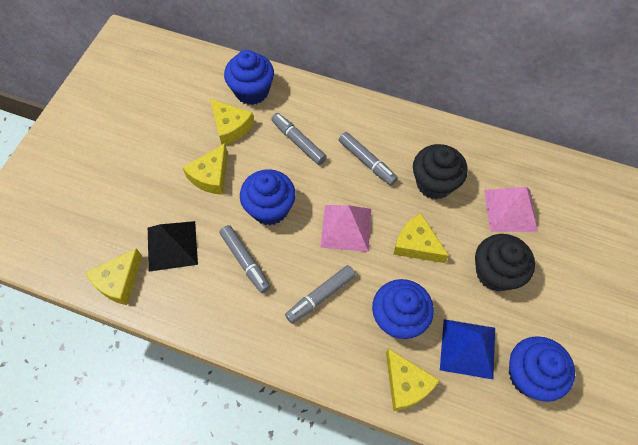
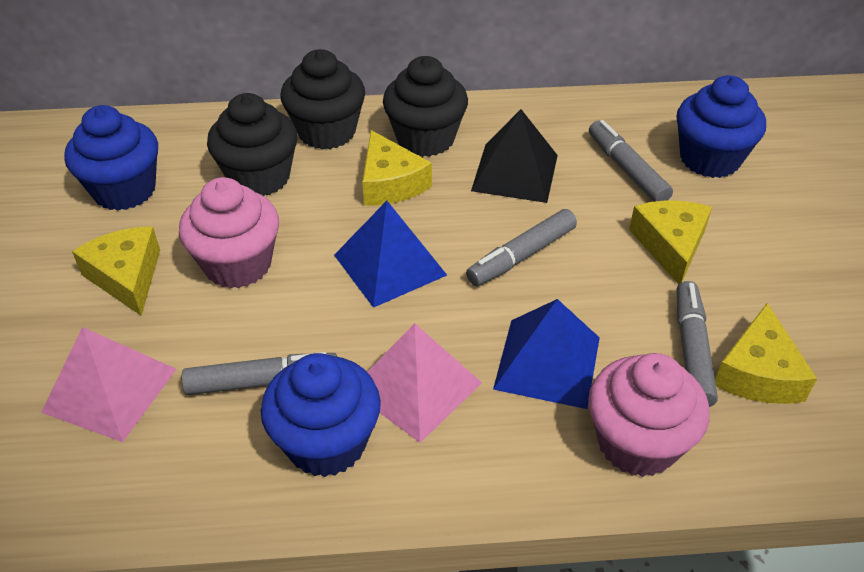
black cupcake: 2 -> 3
blue cupcake: 4 -> 3
blue pyramid: 1 -> 2
pink cupcake: 0 -> 2
yellow cheese: 5 -> 4

